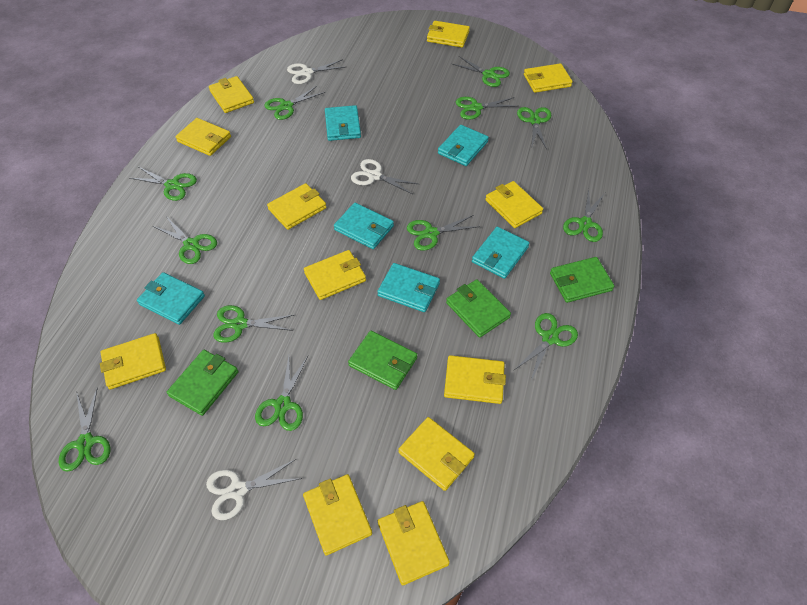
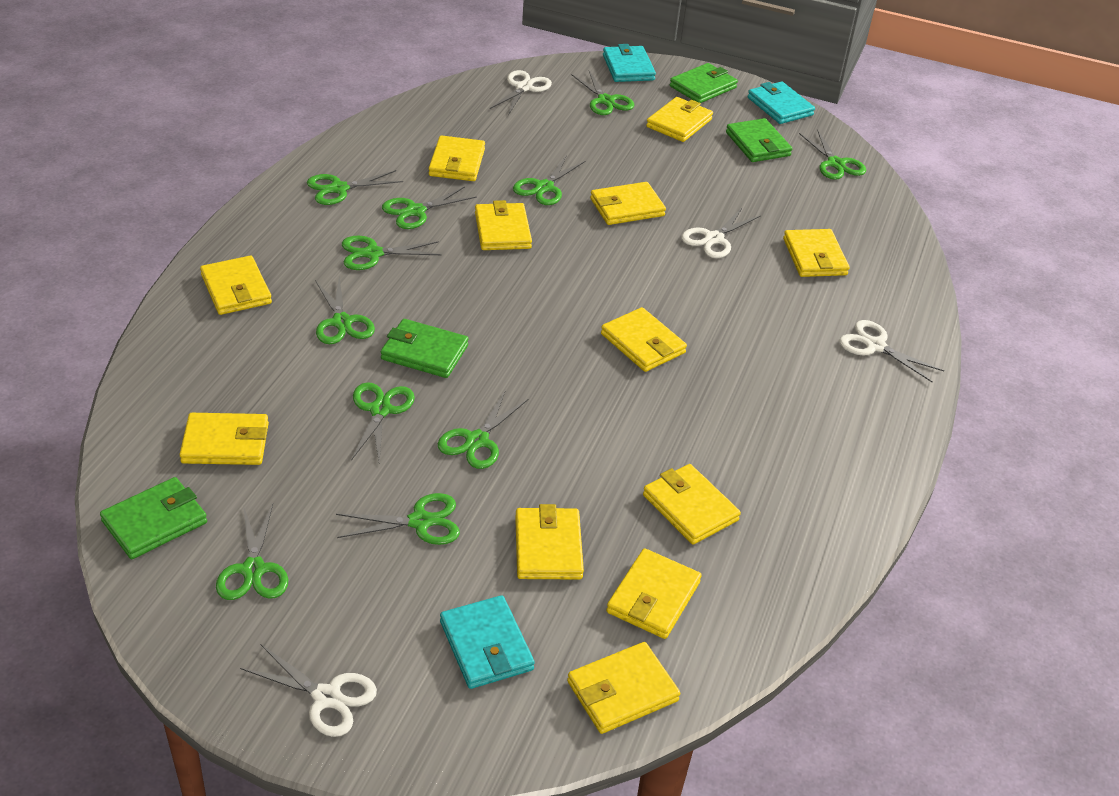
green scissors: 12 -> 11
turquoise wallet: 6 -> 3
white scissors: 3 -> 4

